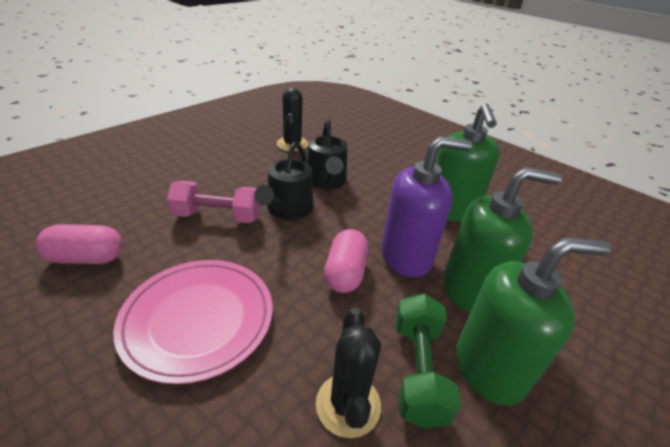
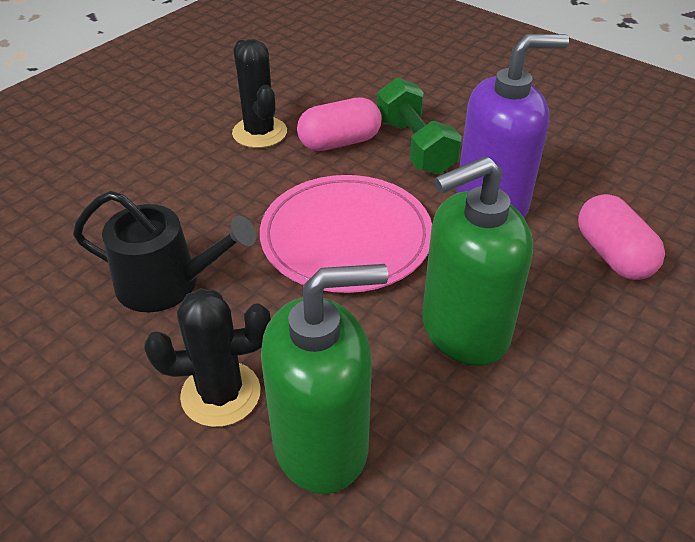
black watering can: 2 -> 1
green soap dispenser: 3 -> 2
pink dumbbell: 1 -> 0

